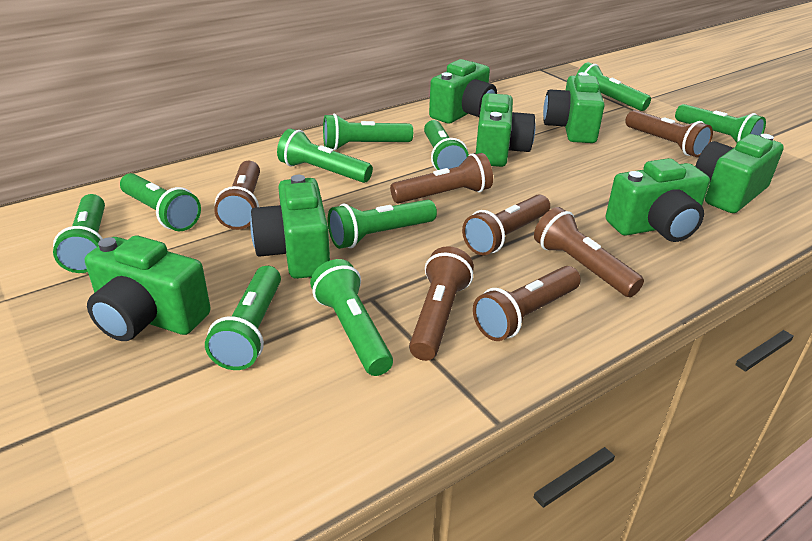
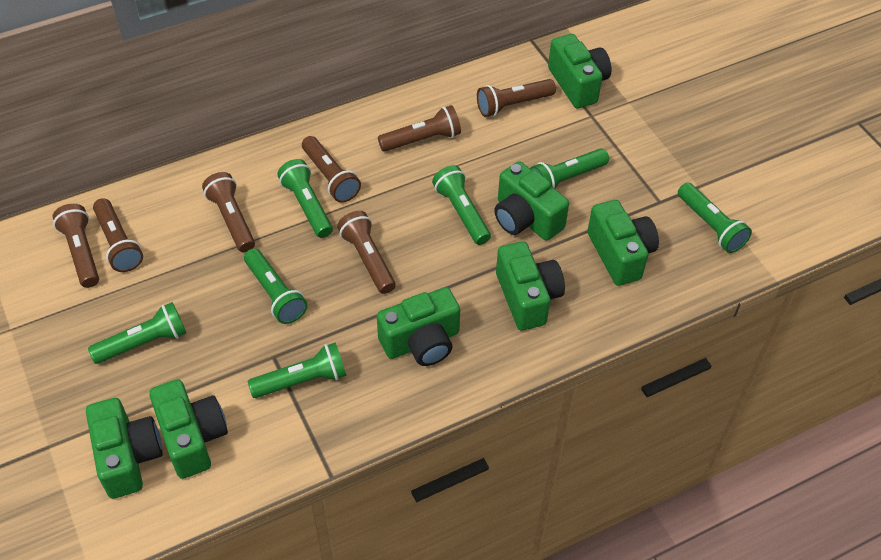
green flashlight: 10 -> 7

